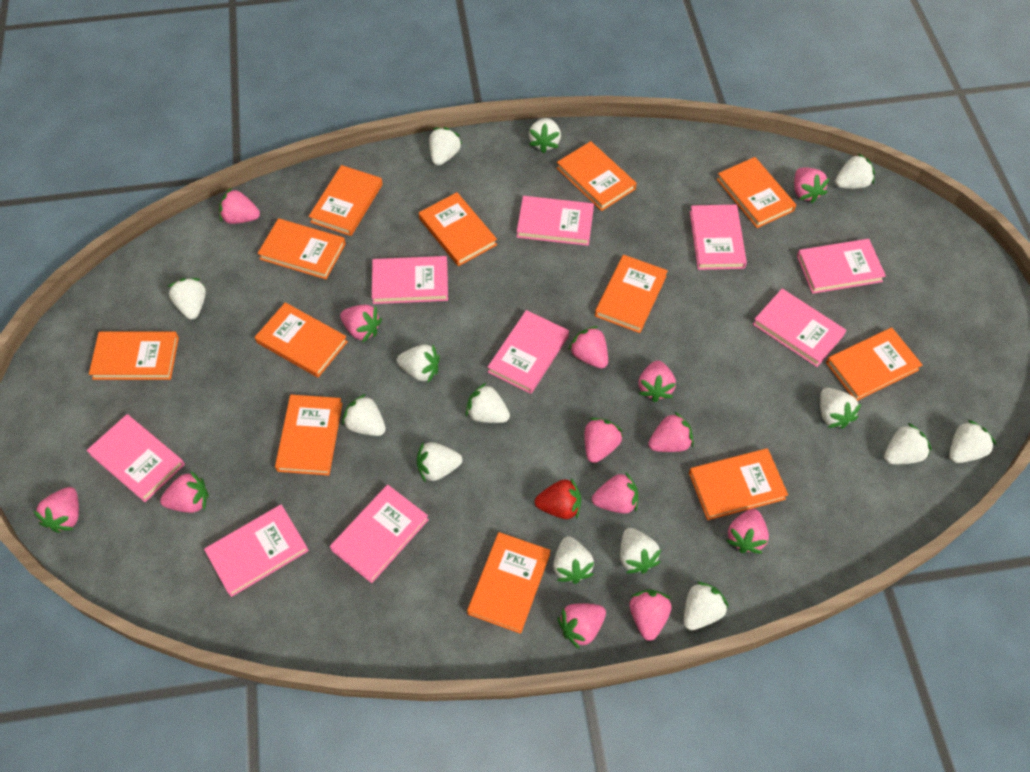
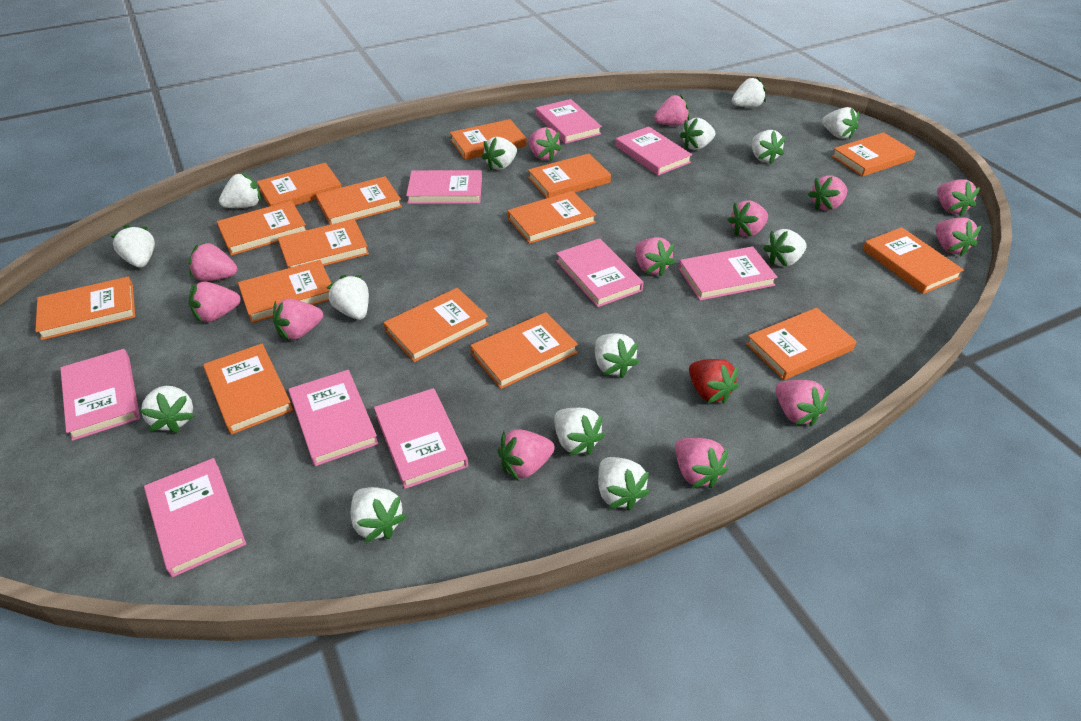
orange book: 12 -> 15

